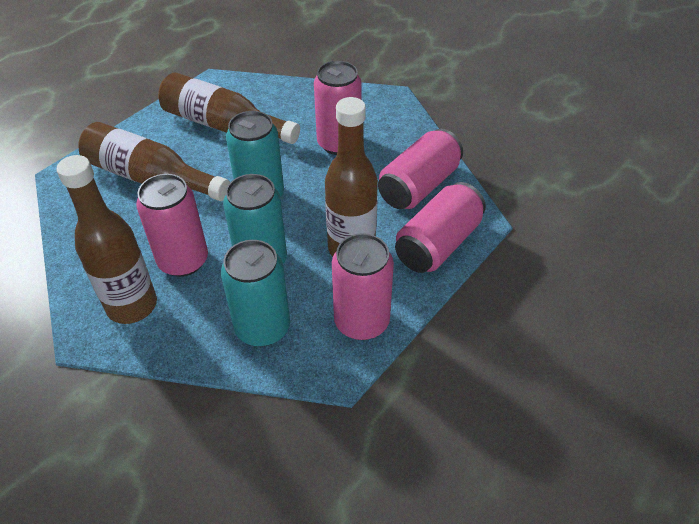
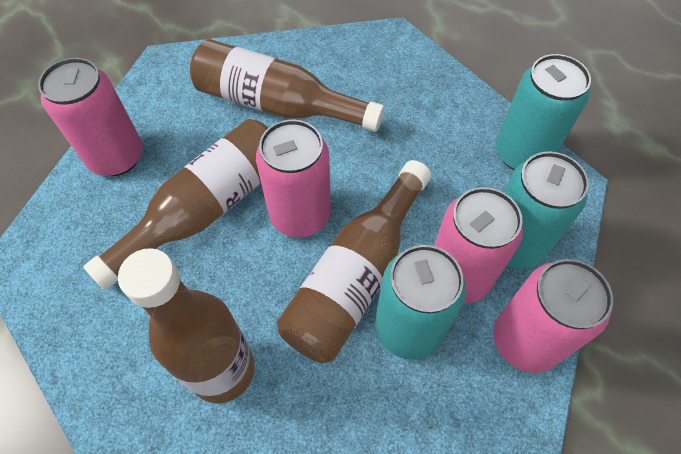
pink can: 5 -> 4

